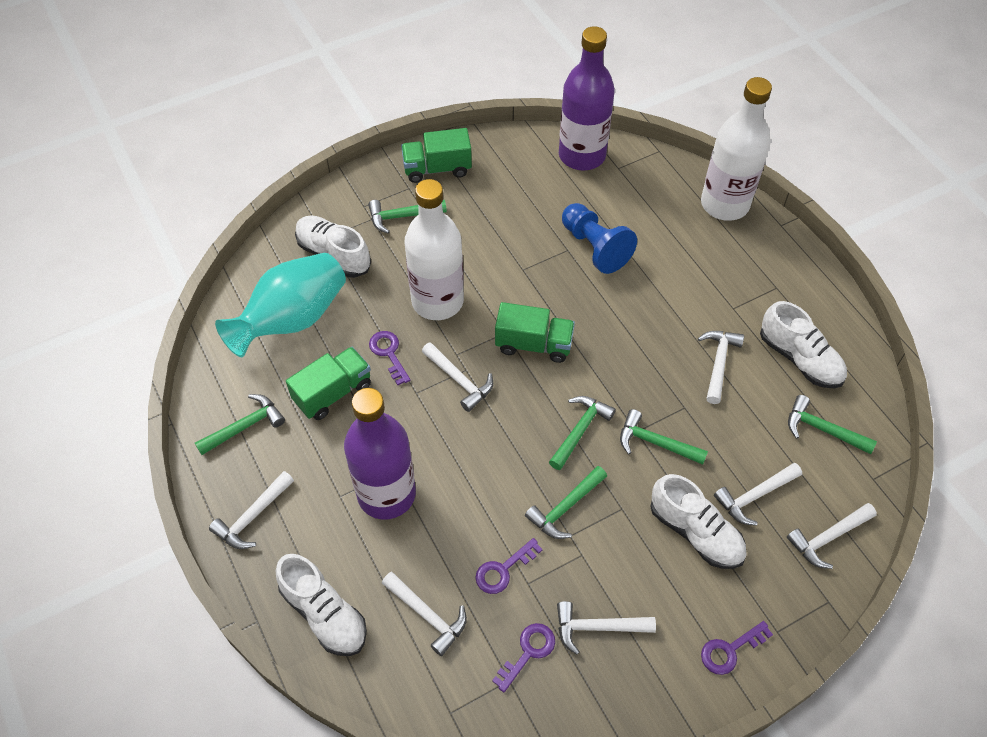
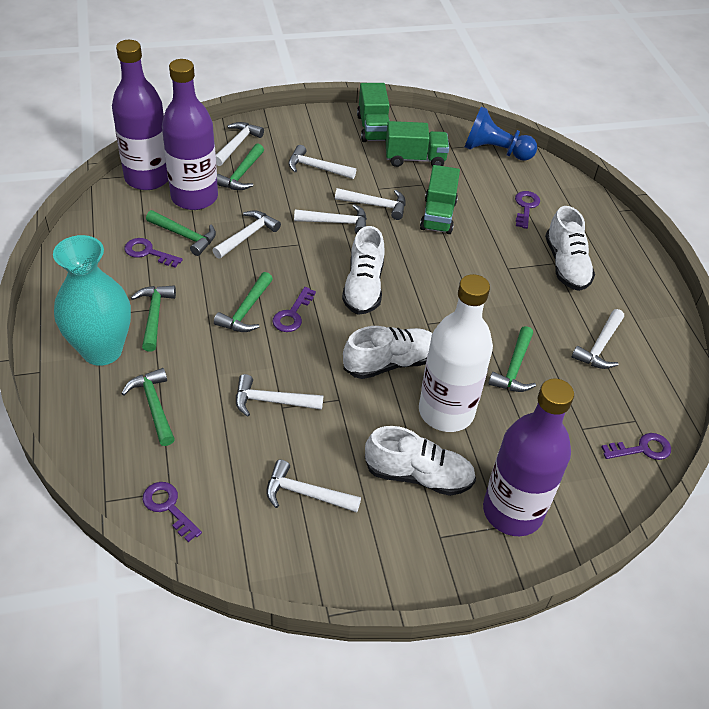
purple bottle: 2 -> 3
purple key: 4 -> 5
white bottle: 2 -> 1
white hammer: 7 -> 8

